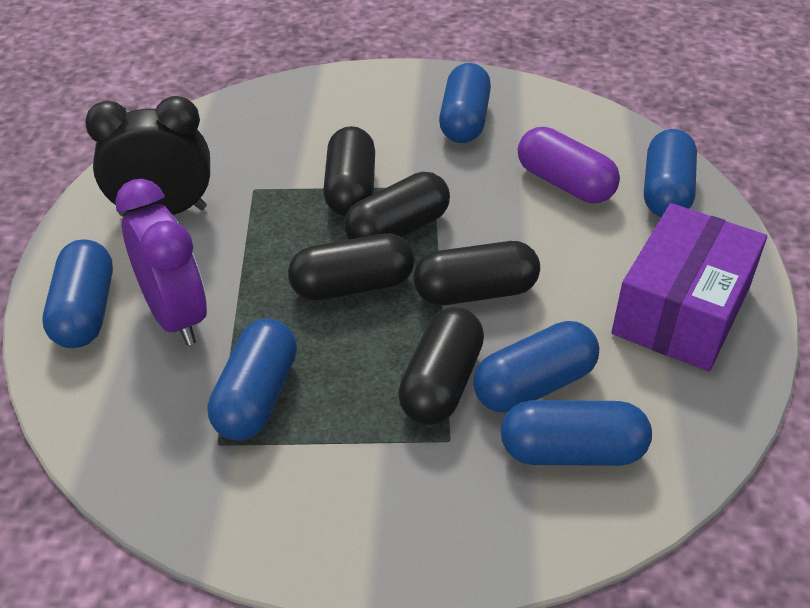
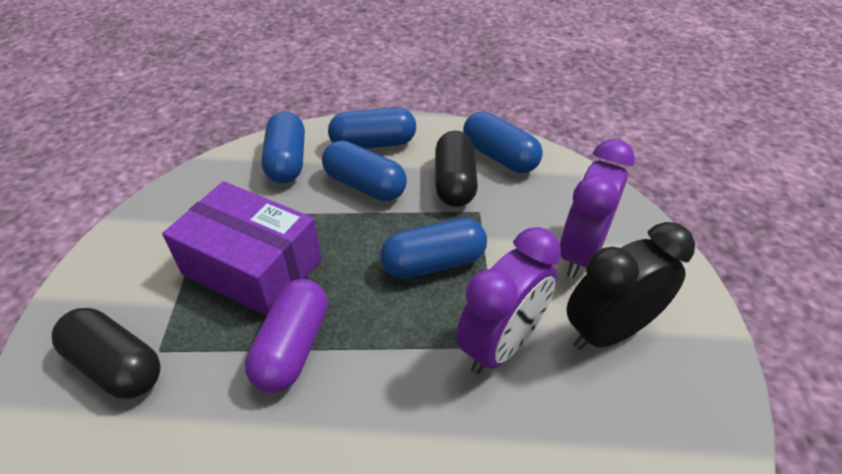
black capsule: 5 -> 2
blue capsule: 6 -> 5
purple clock: 1 -> 2

